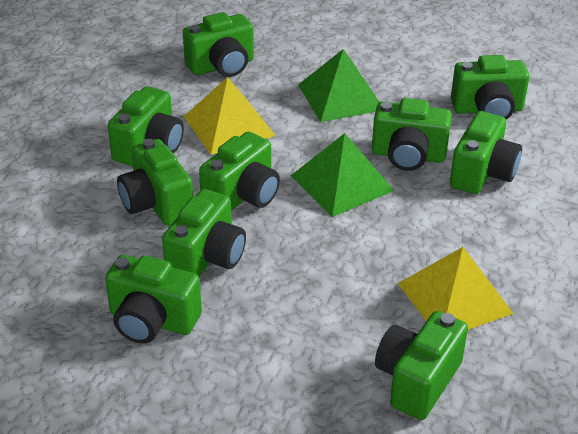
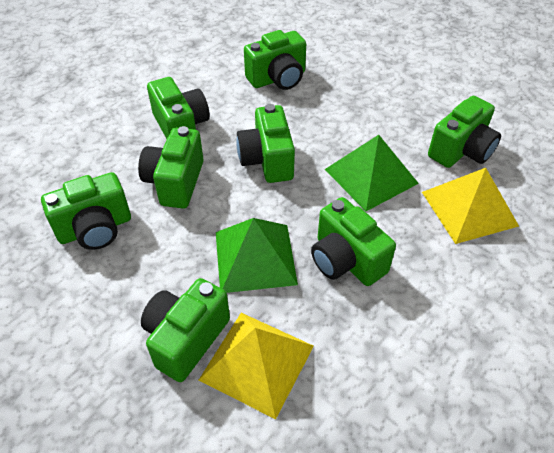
green camera: 10 -> 8

